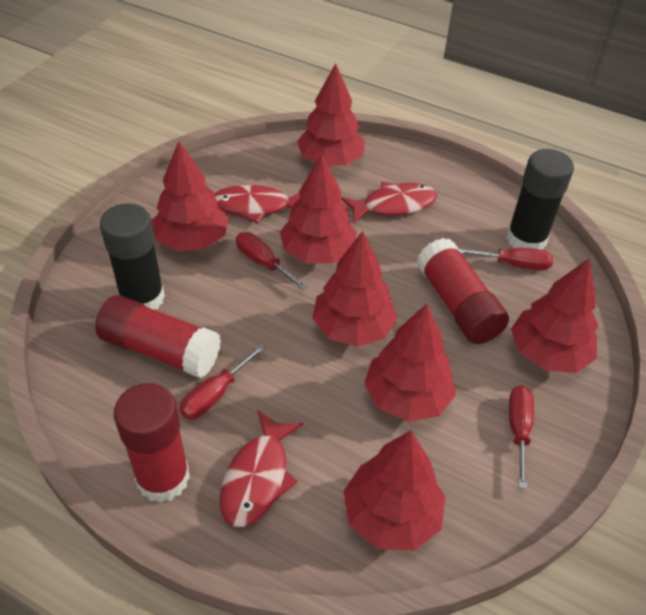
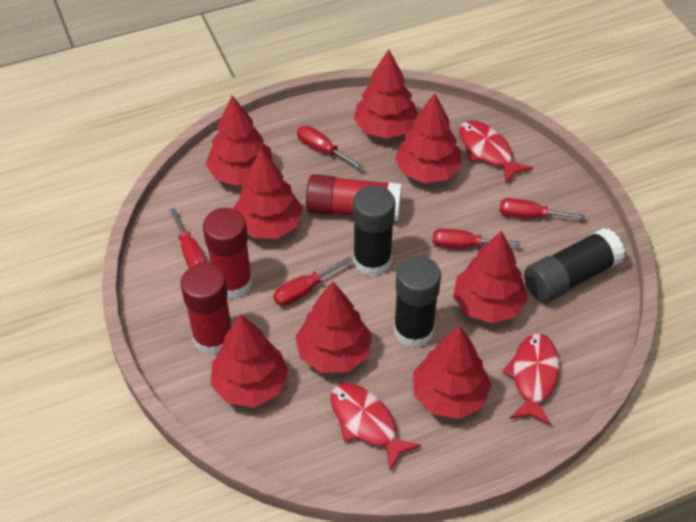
black glue stick: 2 -> 3
red screwdriver: 4 -> 5
red tree: 7 -> 8

